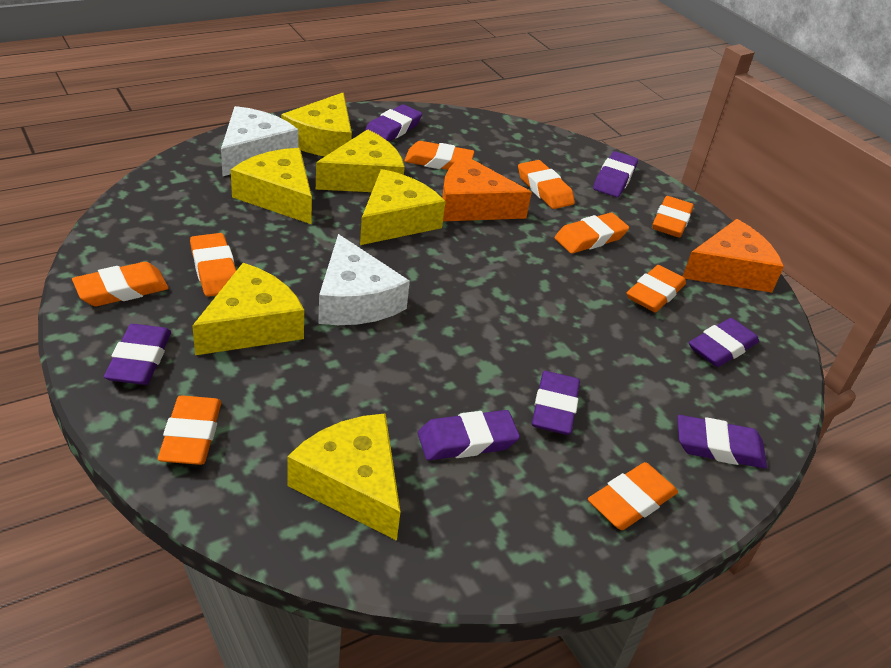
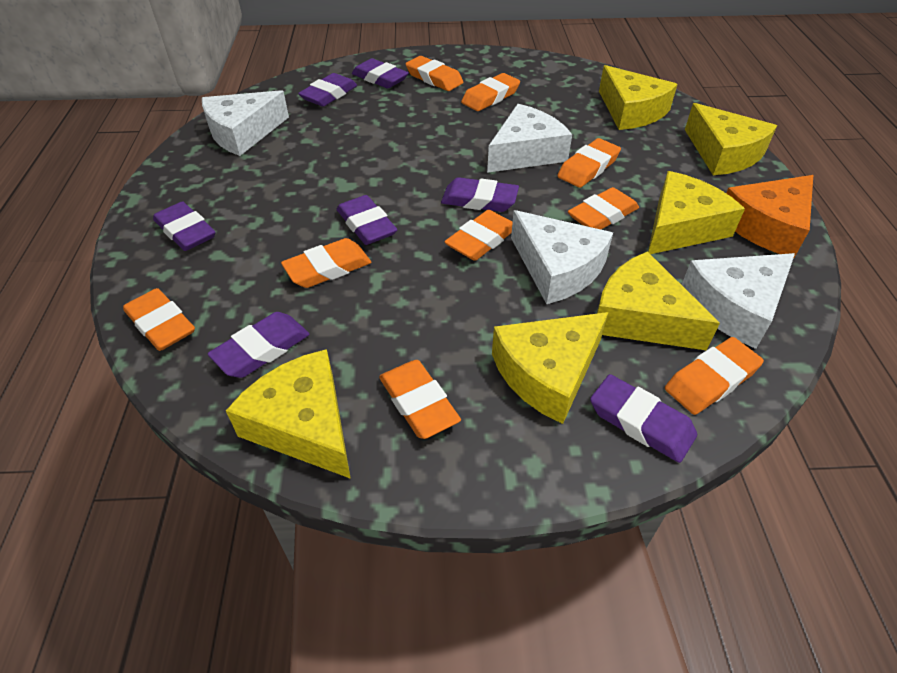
orange cheese: 2 -> 1
white cheese: 2 -> 4

